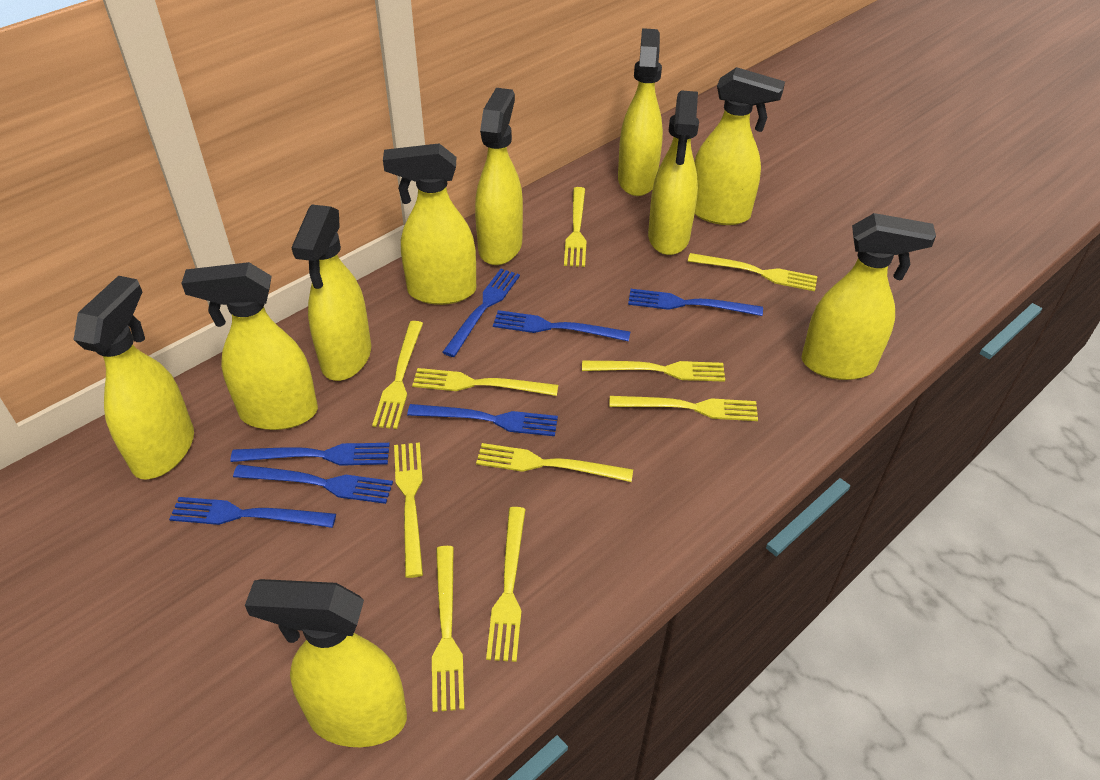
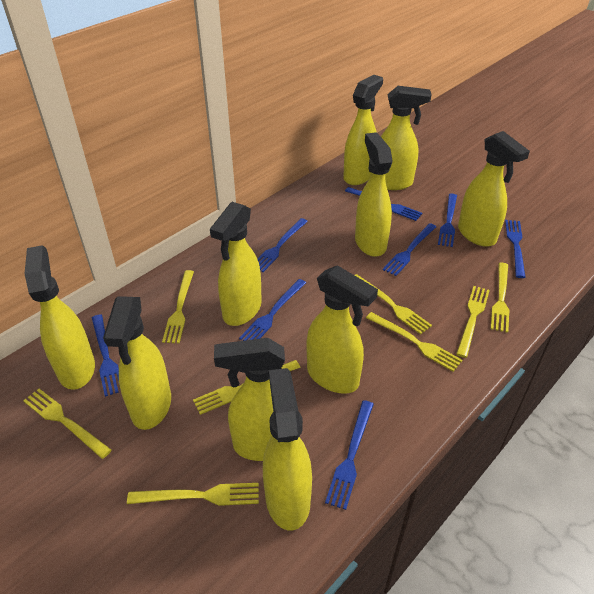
blue fork: 7 -> 8
yellow fork: 10 -> 8

